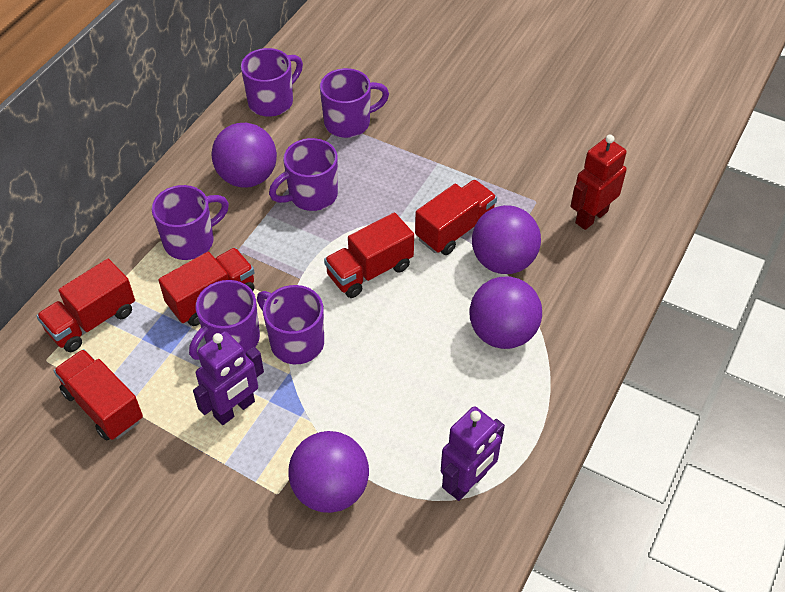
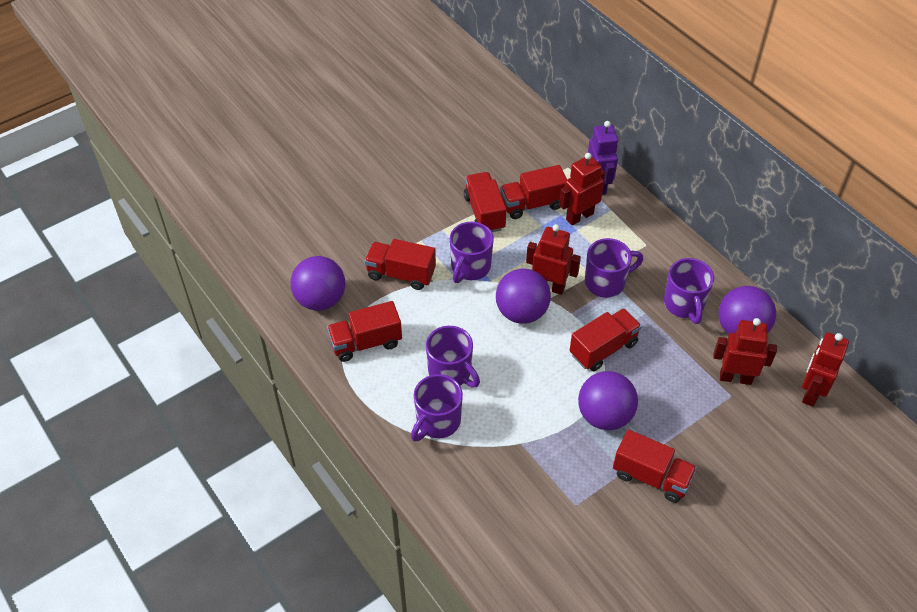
purple mug: 6 -> 5
purple robot: 2 -> 1
red robot: 1 -> 4
red truck: 5 -> 6

